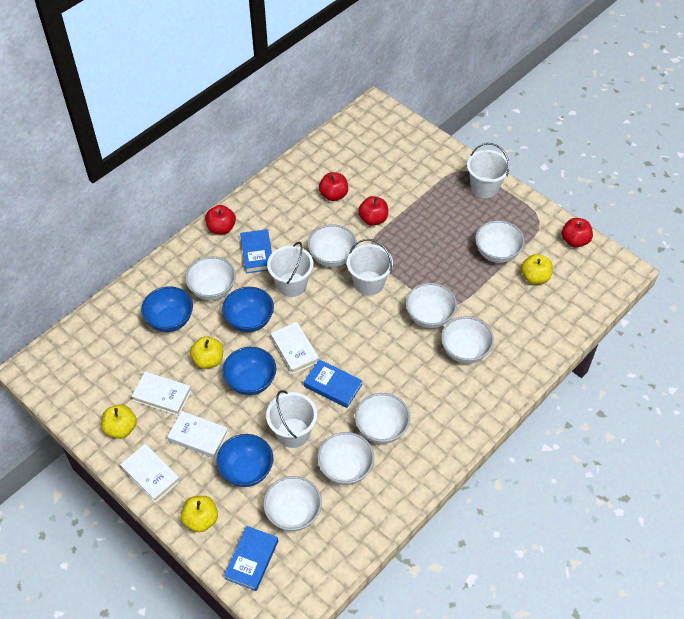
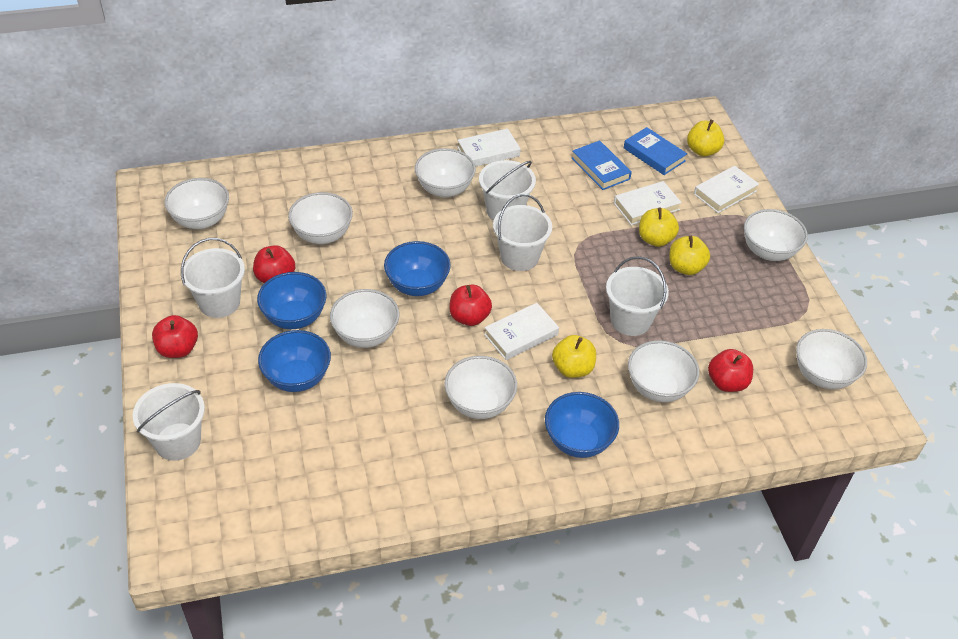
blue book: 3 -> 2
white bucket: 4 -> 5

